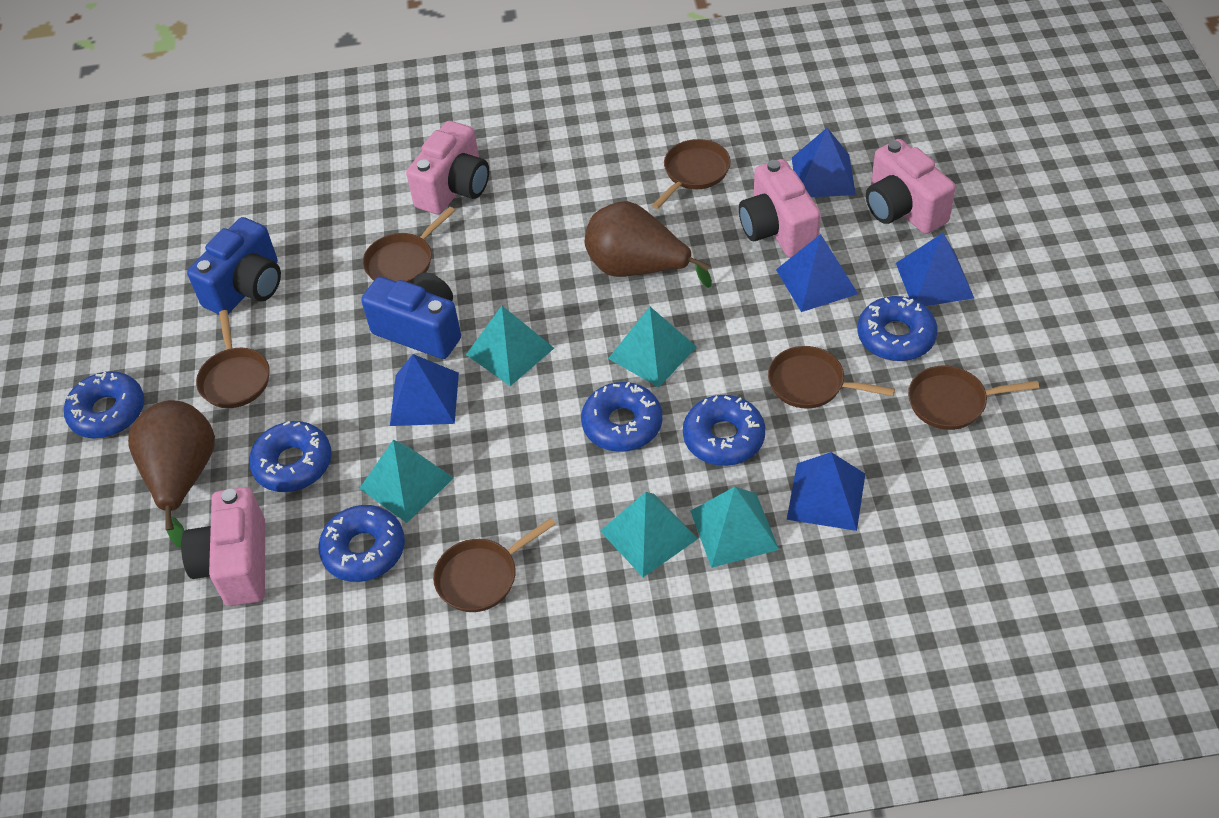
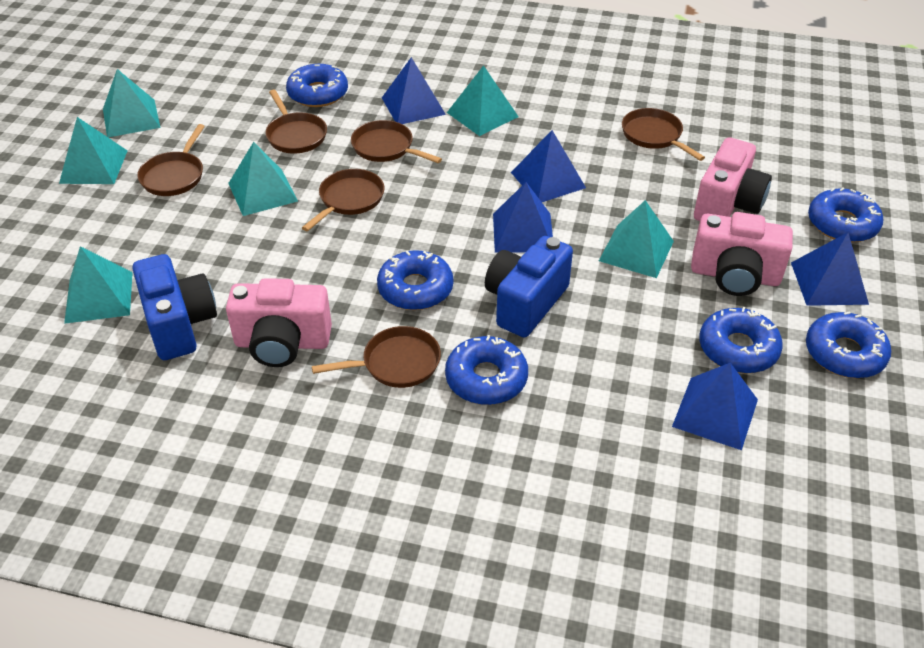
brown pear: 2 -> 0
pink camera: 4 -> 3
turquoise pyramid: 5 -> 6

